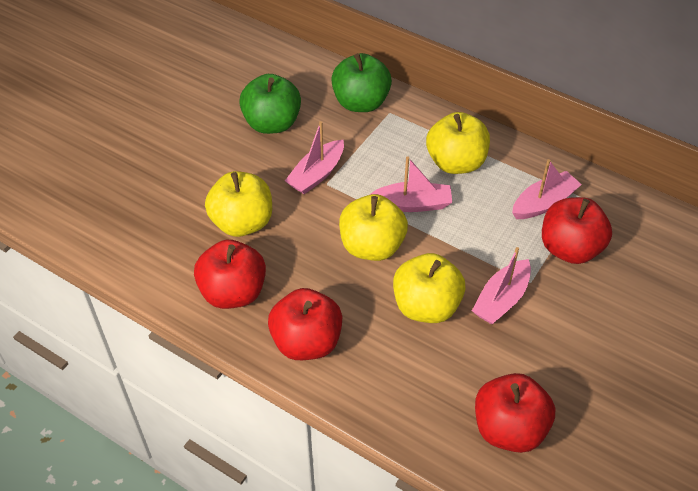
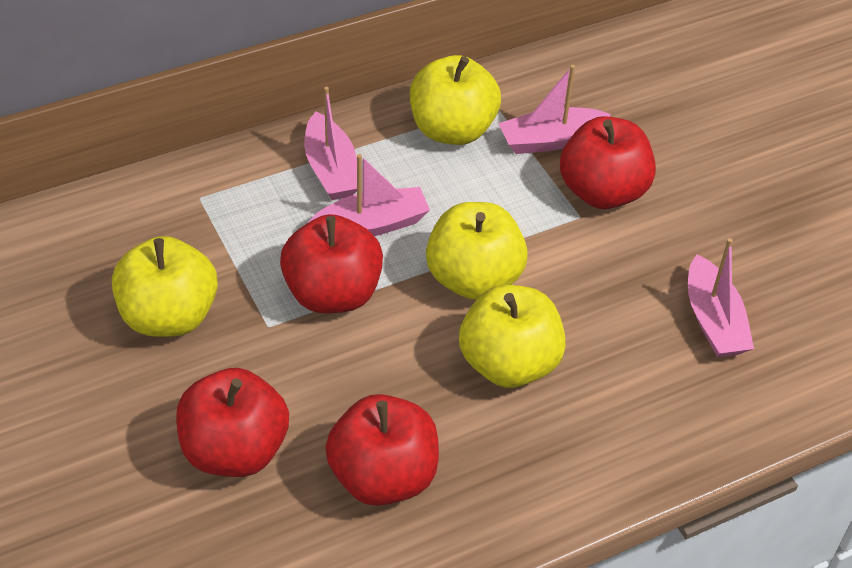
green apple: 2 -> 0

